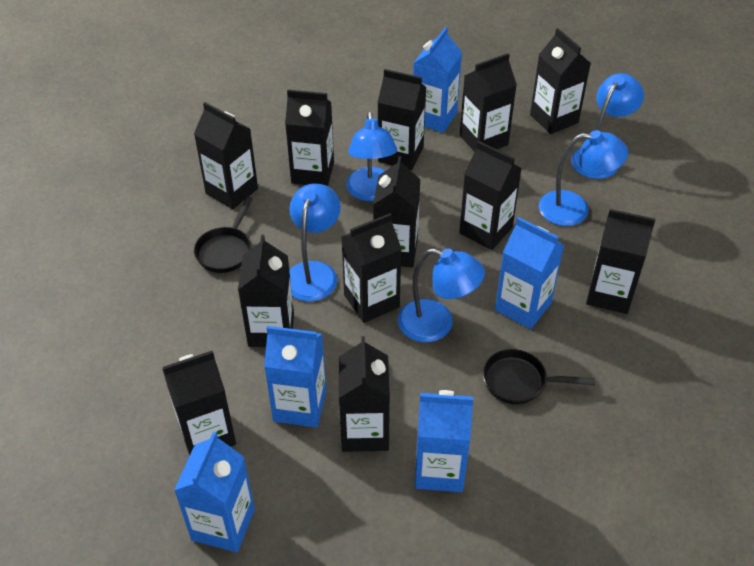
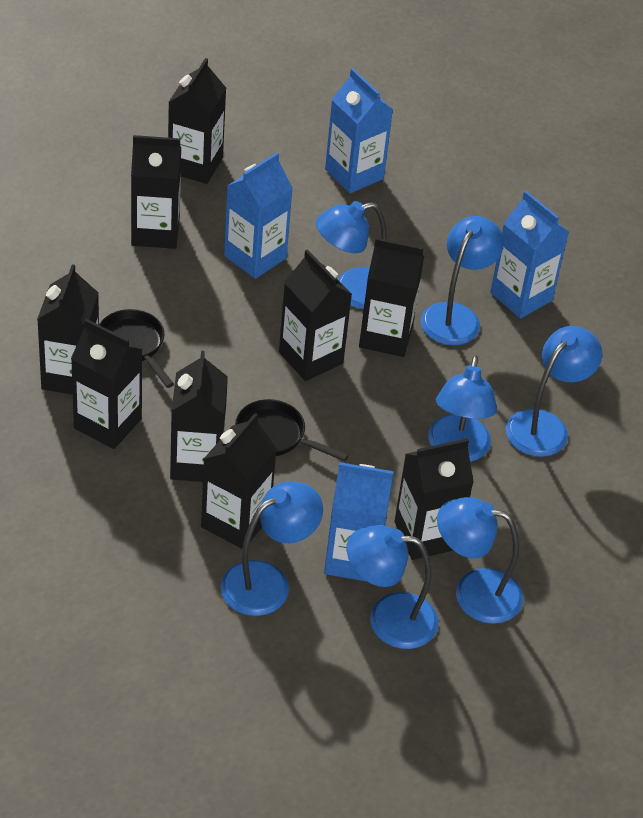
black carton: 12 -> 9
blue carton: 5 -> 4
blue lamp: 5 -> 7

